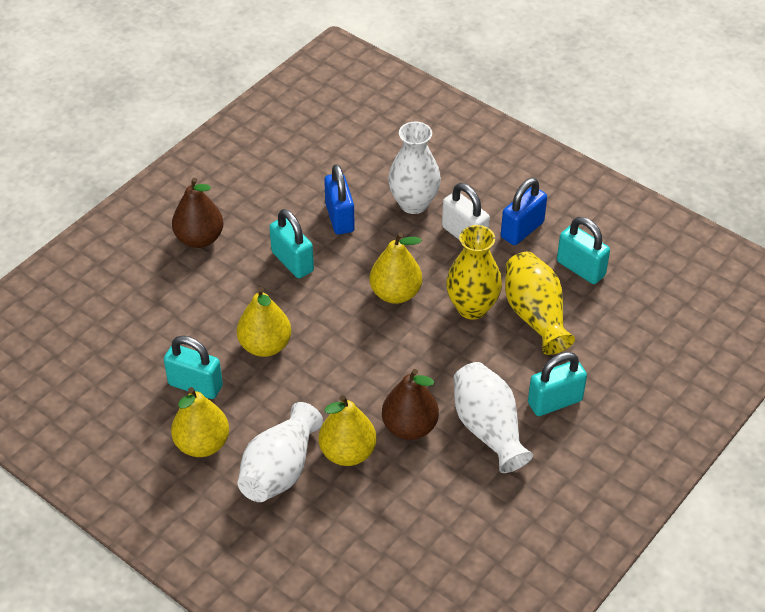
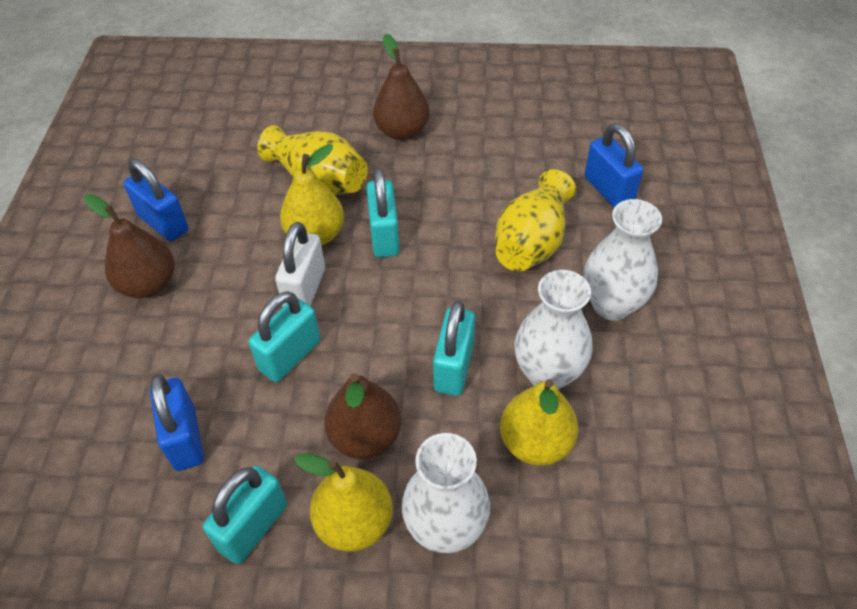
blue padlock: 2 -> 3
brown pear: 2 -> 3
yellow pear: 4 -> 3

